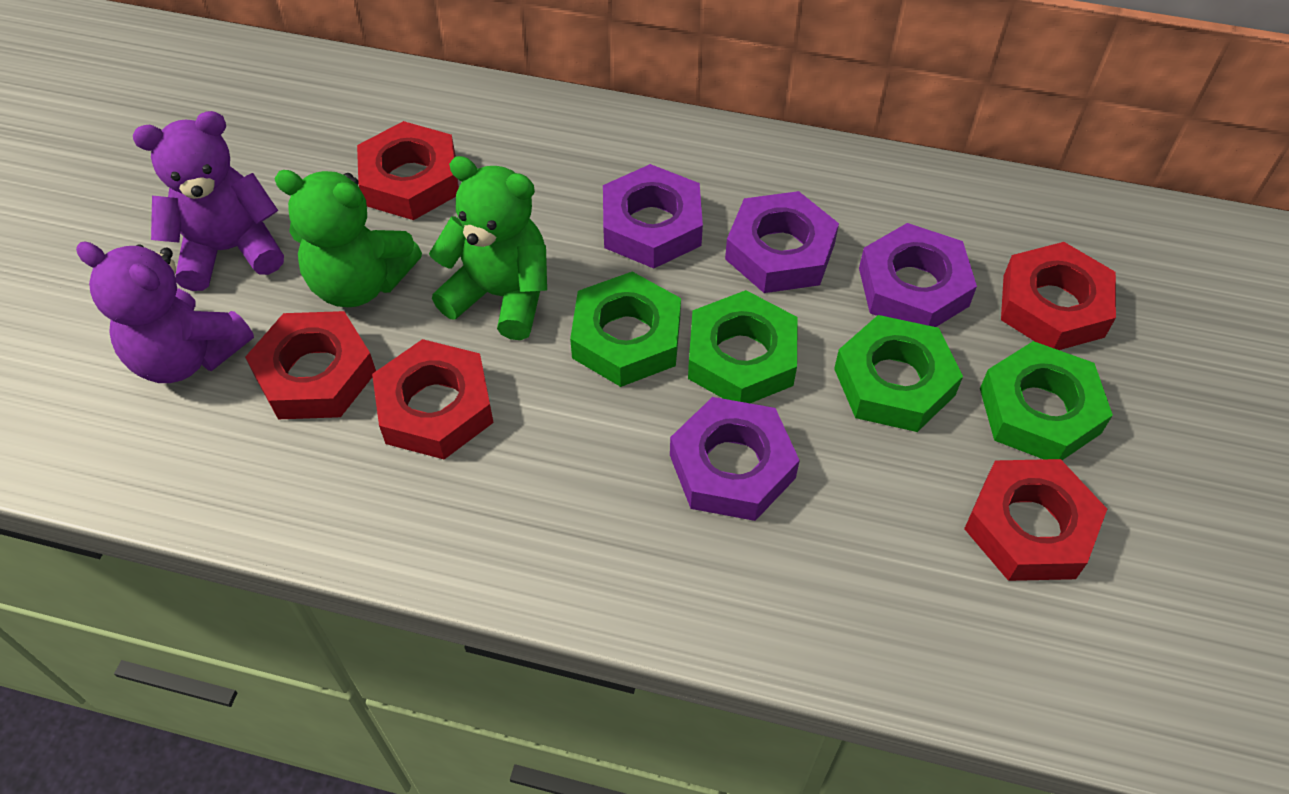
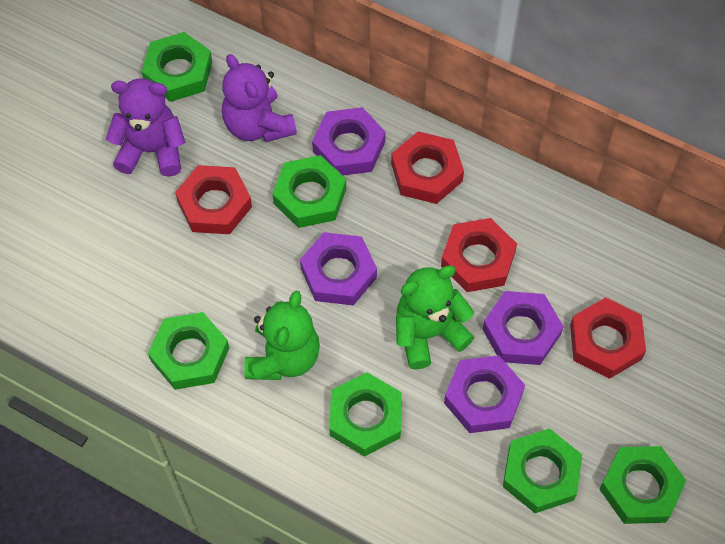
green nut: 4 -> 6
red nut: 5 -> 4

